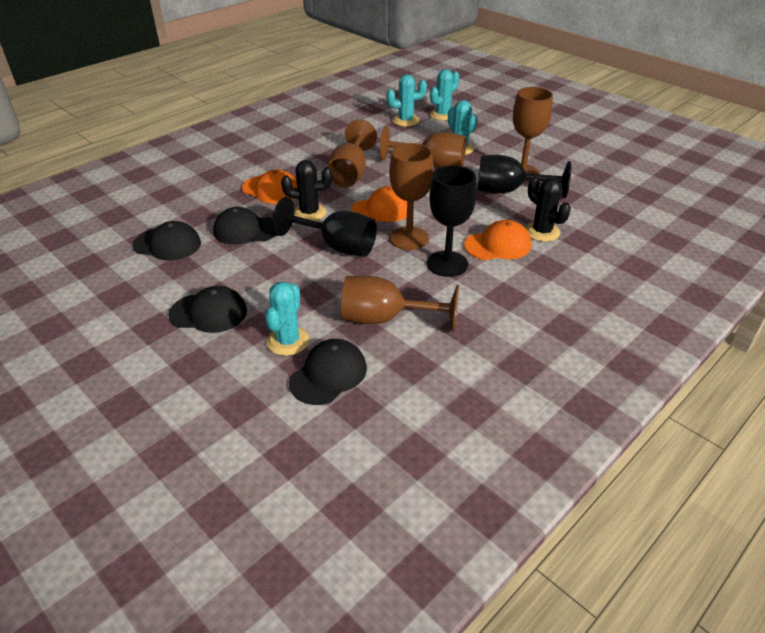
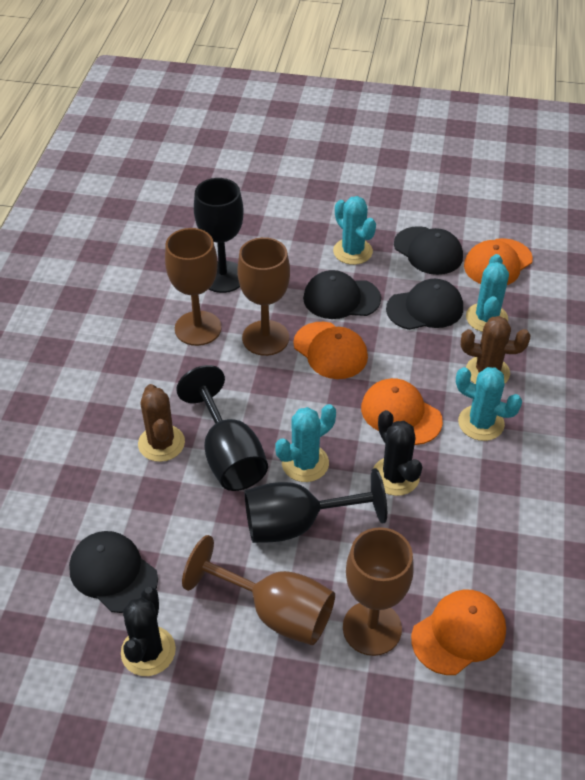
brown cactus: 0 -> 2
brown goblet: 5 -> 4
orange cap: 3 -> 4

